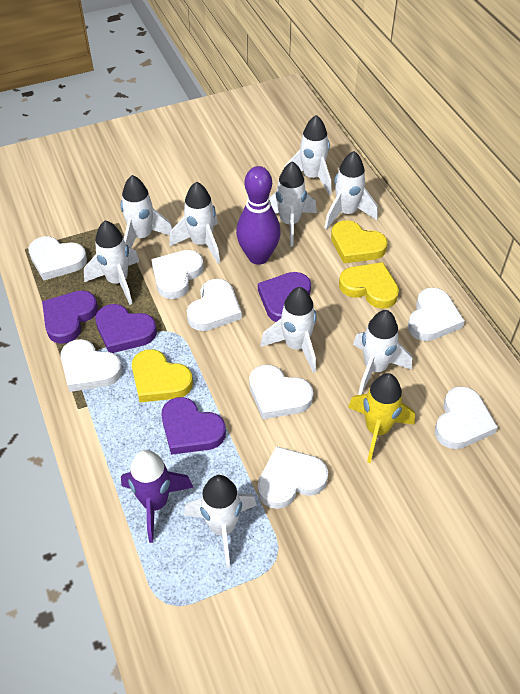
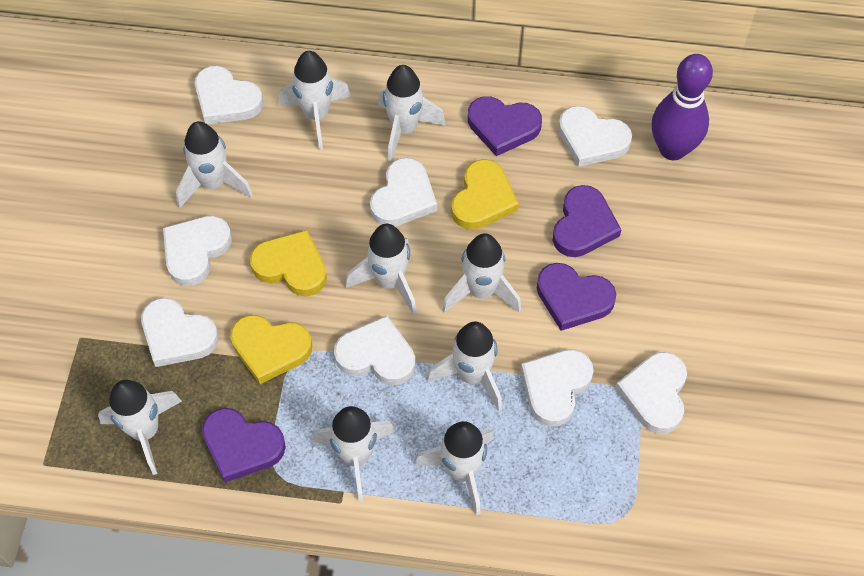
purple rocket: 1 -> 0
yellow rocket: 1 -> 0

